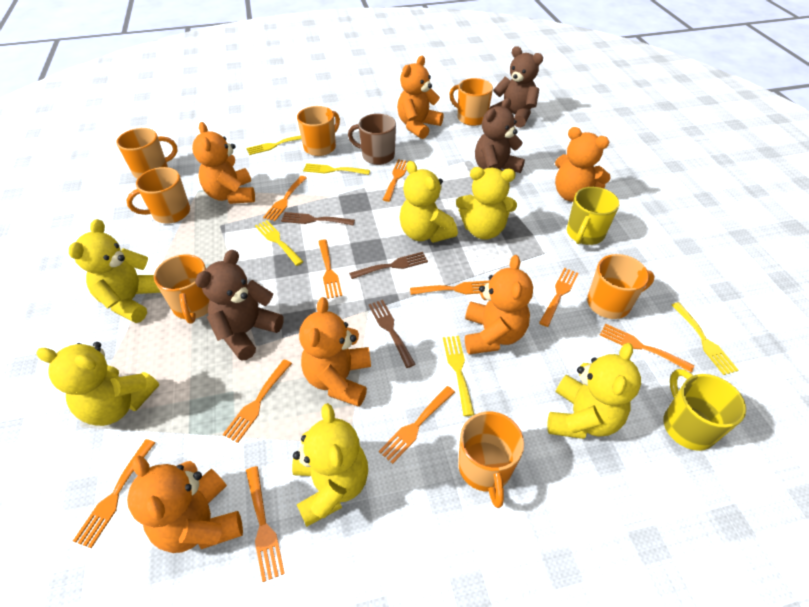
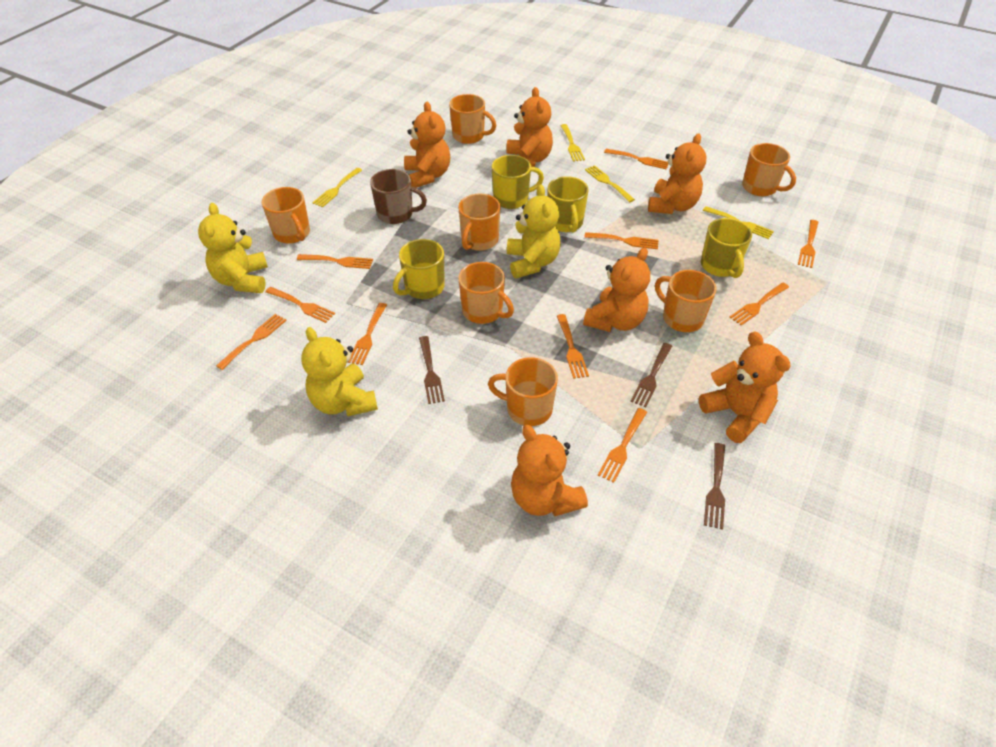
brown teddy bear: 3 -> 0
yellow fork: 5 -> 4
yellow mug: 2 -> 4
yellow teddy bear: 6 -> 3

